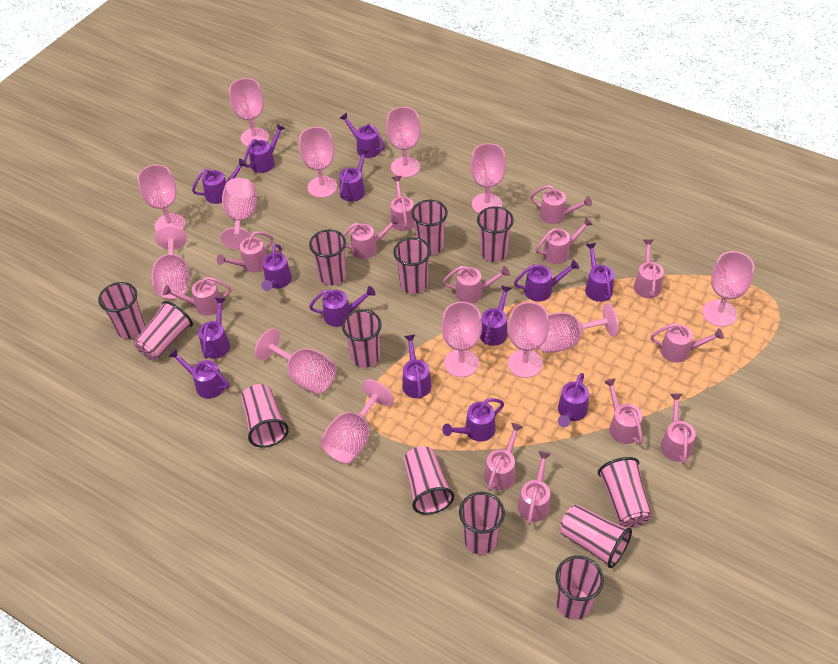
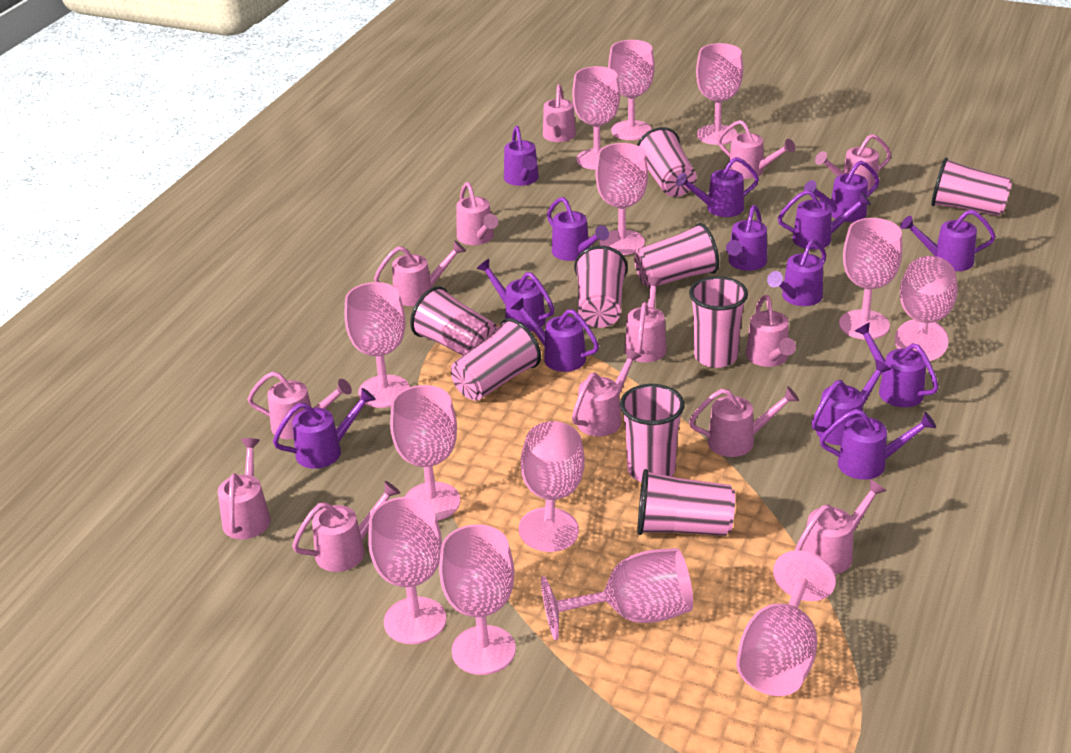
pink cup: 13 -> 9

